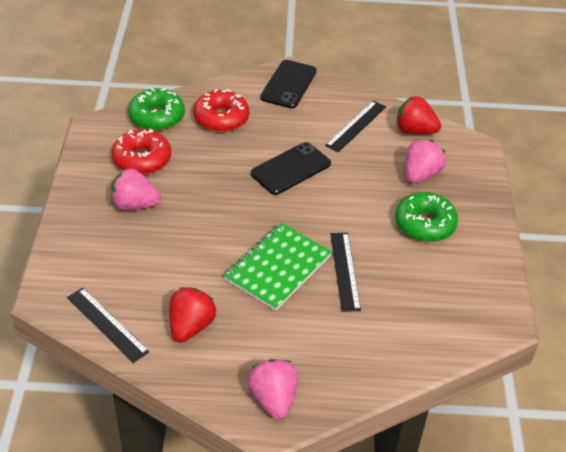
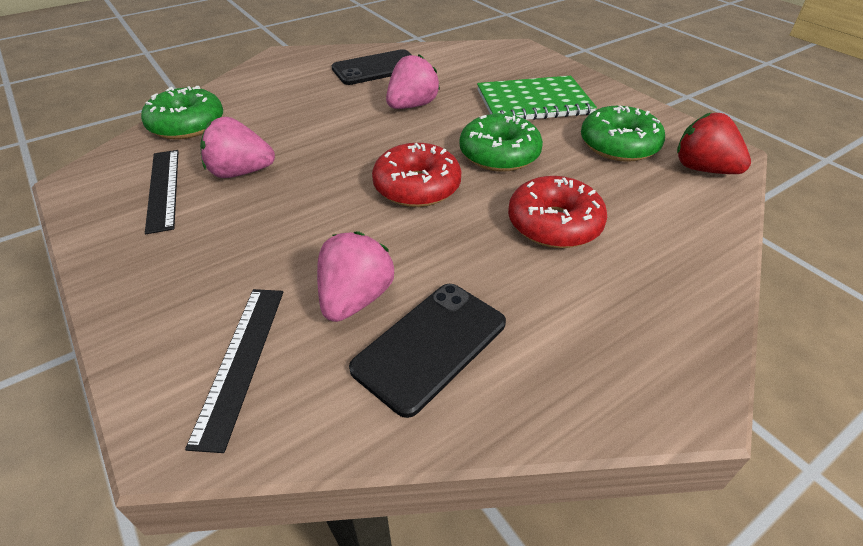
black ruler: 3 -> 2
green donut: 2 -> 3
red strawberry: 2 -> 1

